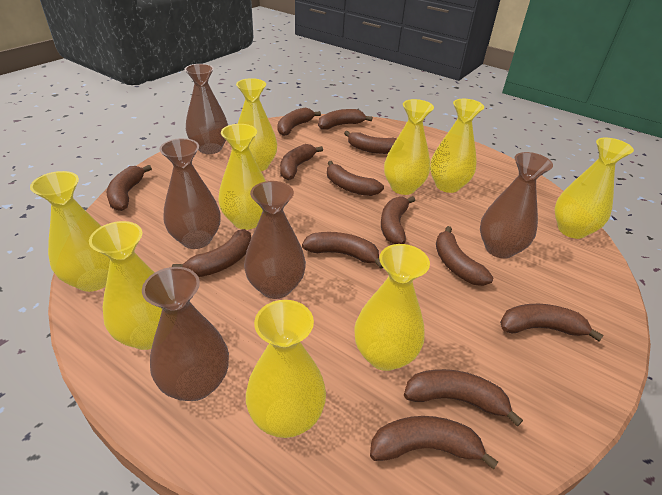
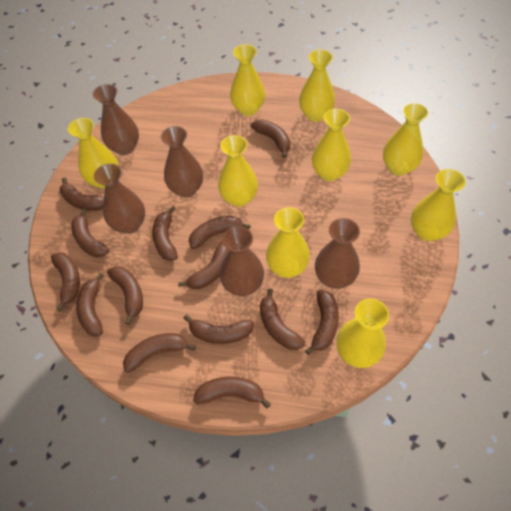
brown banana: 13 -> 14

